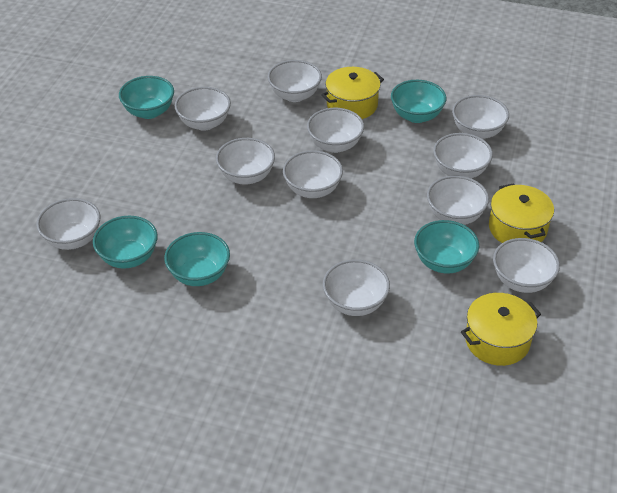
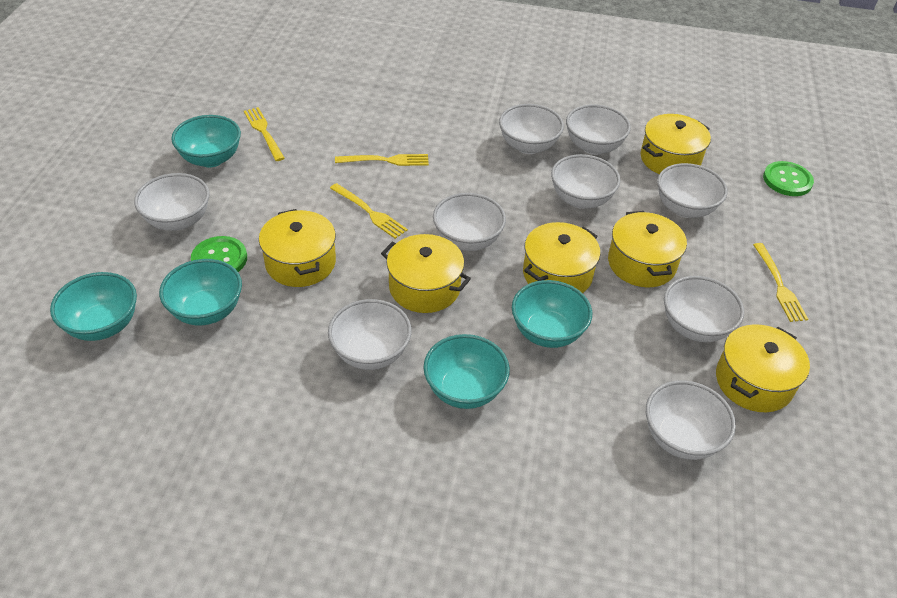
green button: 0 -> 2
white bowl: 11 -> 9
yellow fork: 0 -> 4
yellow pot: 3 -> 6

